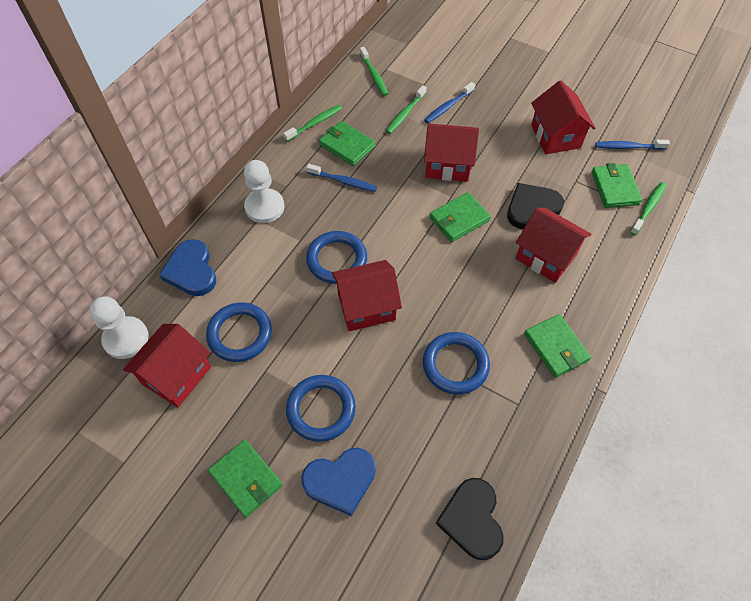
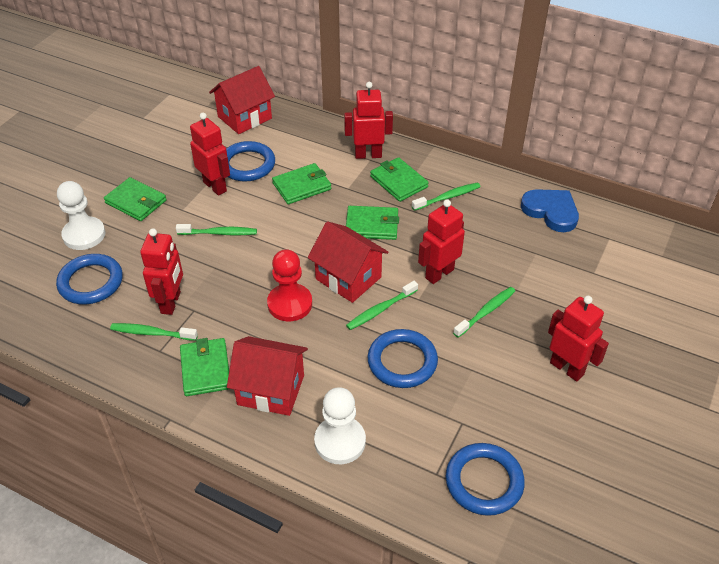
black heart: 2 -> 0
blue heart: 2 -> 1
blue toothbrush: 3 -> 0
green toothbrush: 4 -> 5
red house: 5 -> 3
red pawn: 0 -> 1
red robot: 0 -> 5

